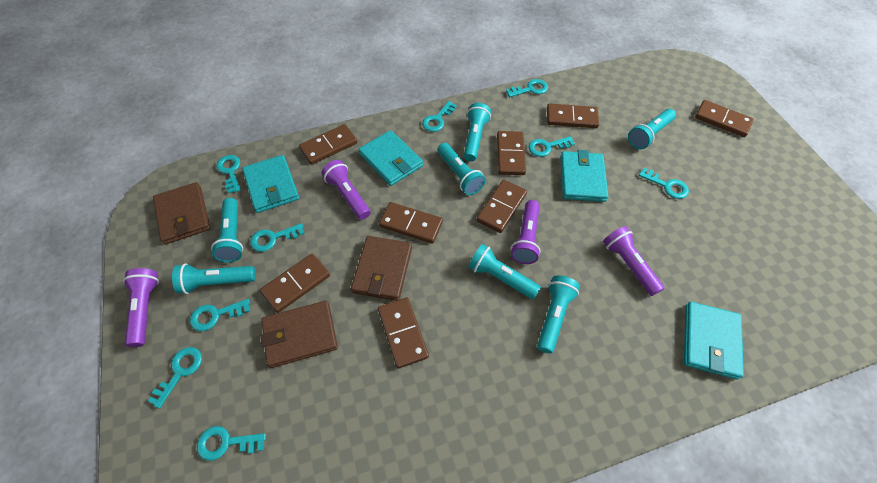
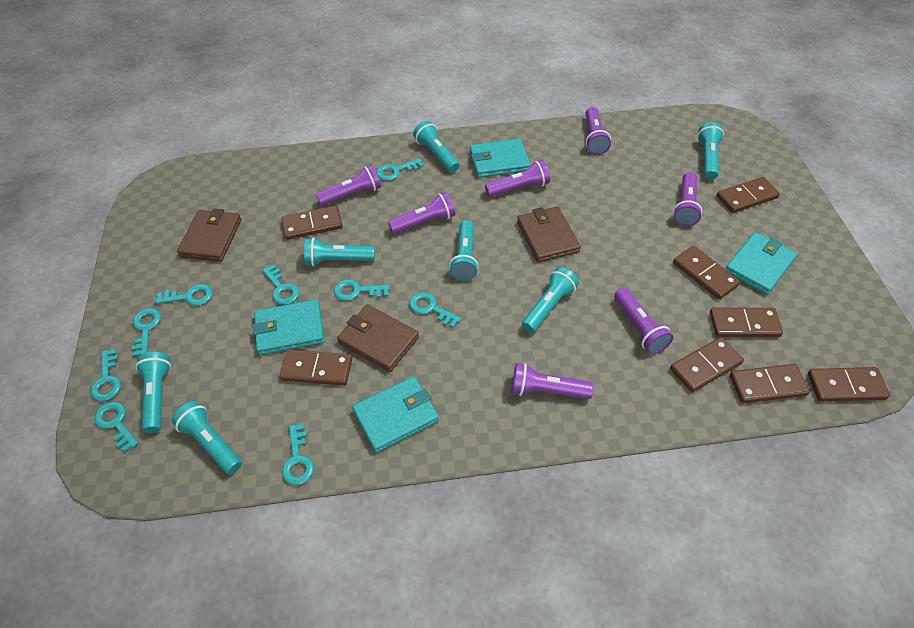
purple flashlight: 4 -> 7

